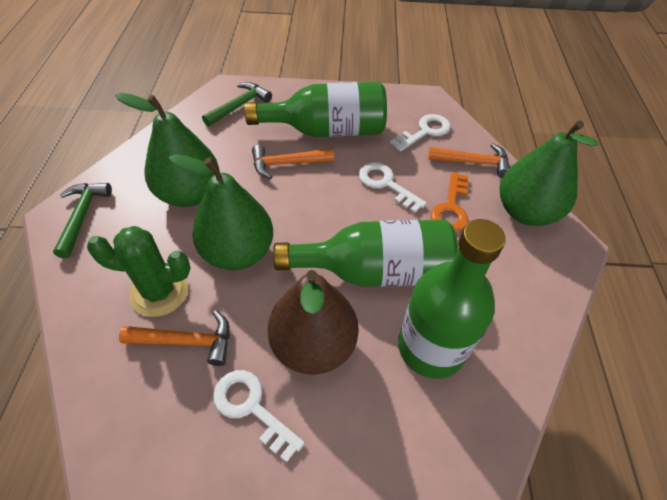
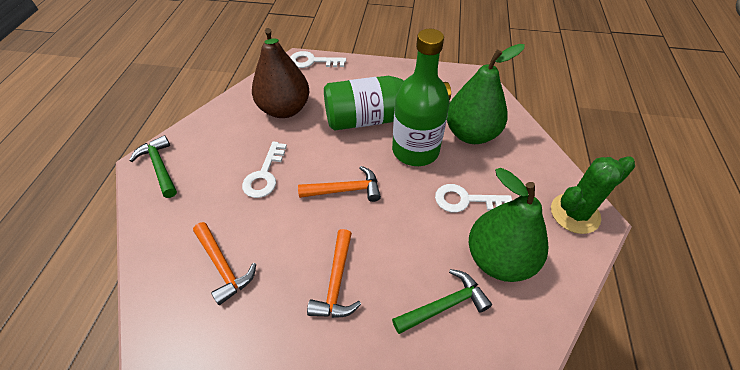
green bottle: 3 -> 2
green pear: 3 -> 2
orange key: 1 -> 0

